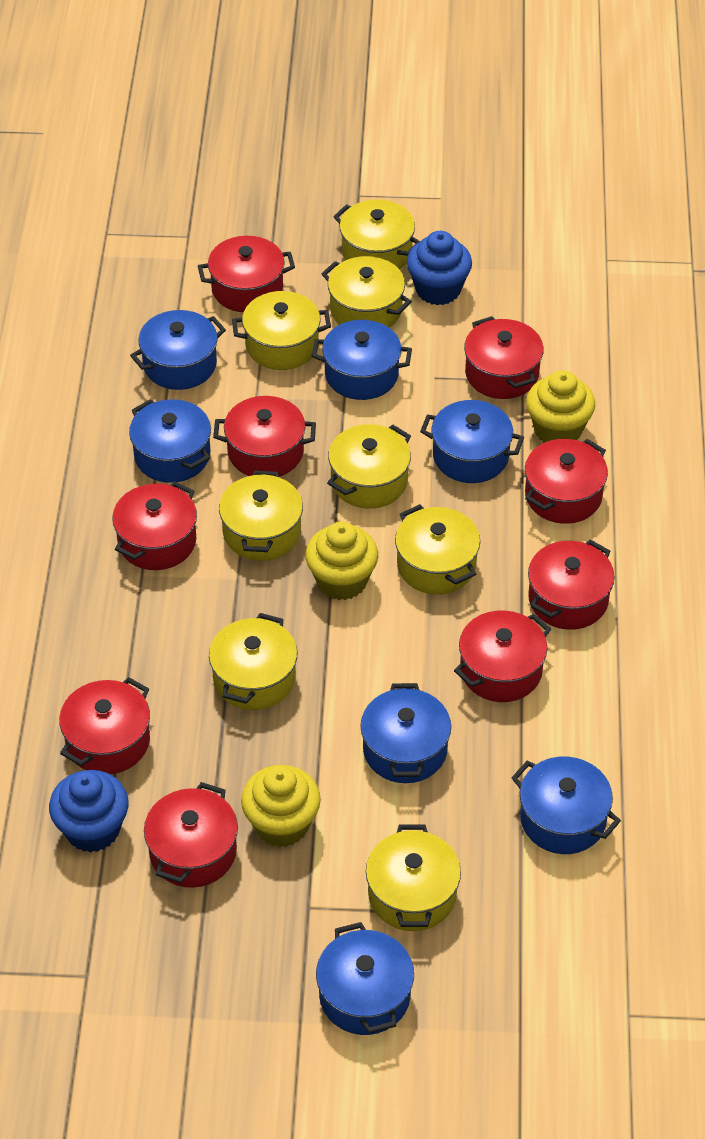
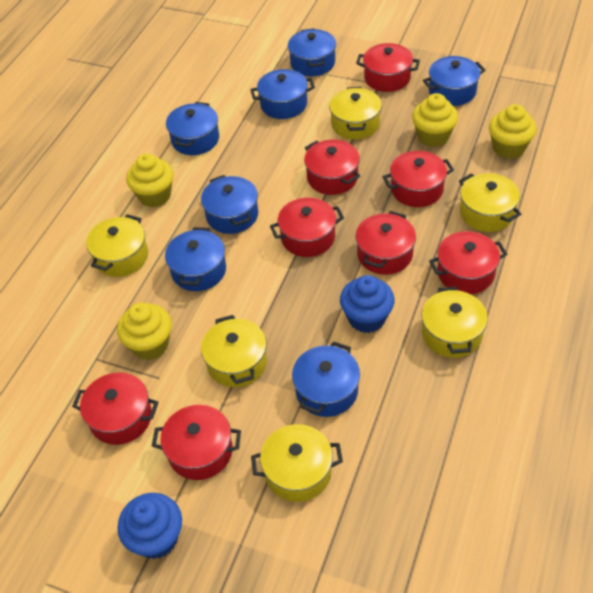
red pot: 9 -> 8
yellow cupcake: 3 -> 4
yellow pot: 8 -> 6

